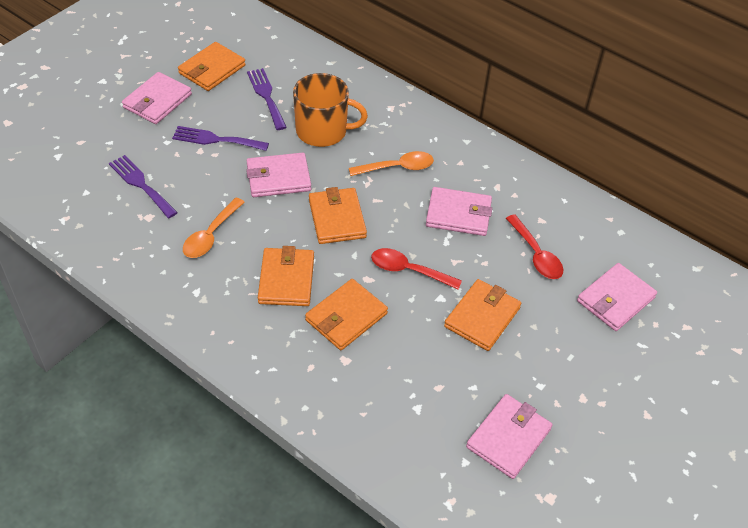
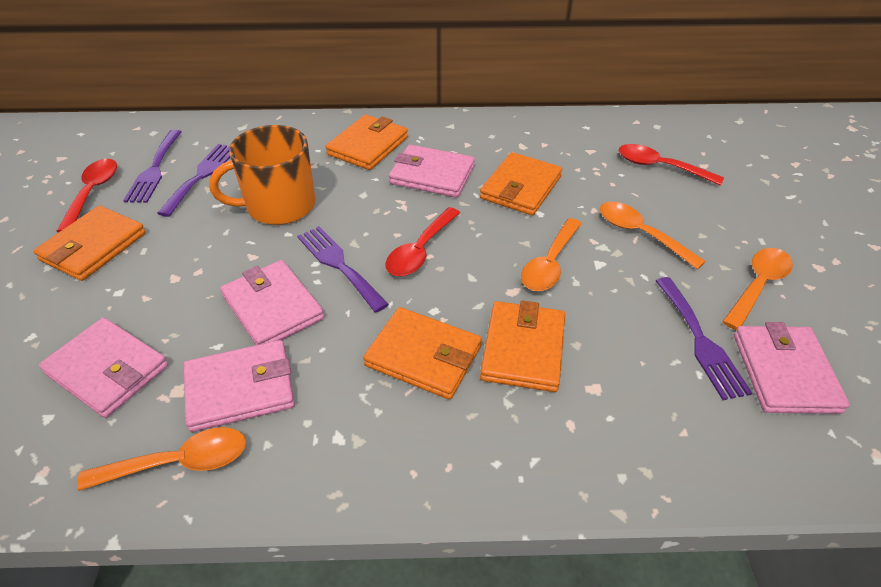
orange spoon: 2 -> 4
purple fork: 3 -> 4
red spoon: 2 -> 3

